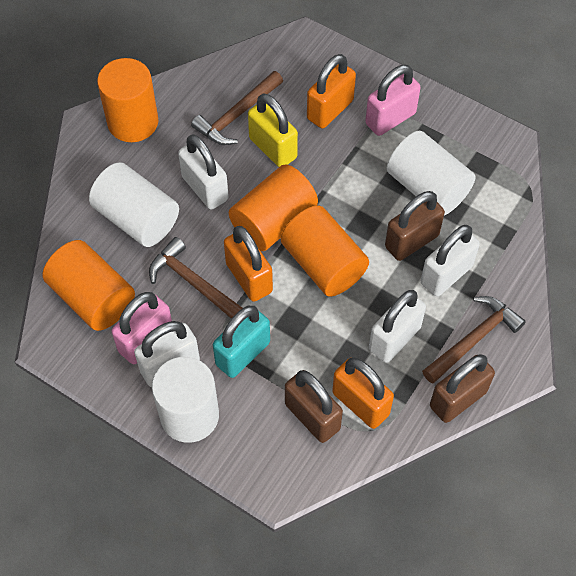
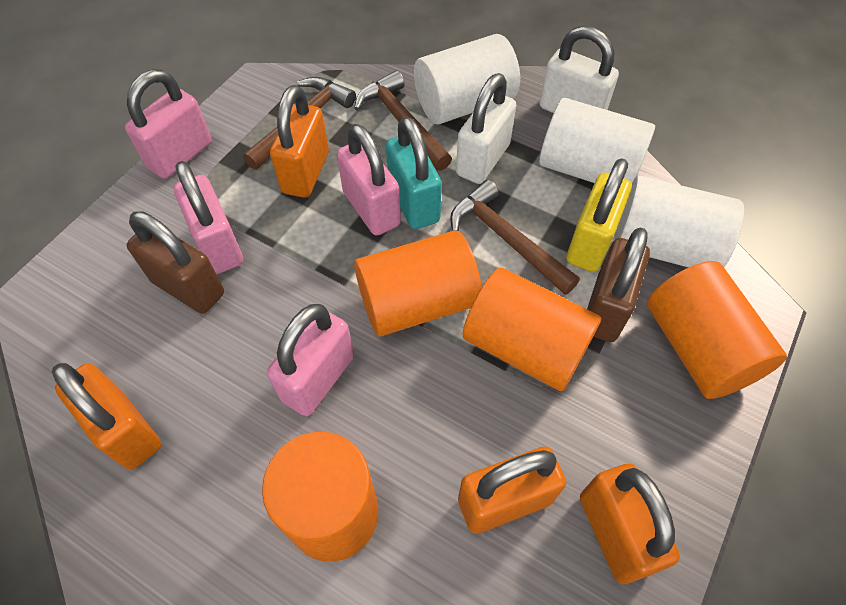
brown padlock: 3 -> 2
orange padlock: 3 -> 4
pink padlock: 2 -> 4
white padlock: 4 -> 2

